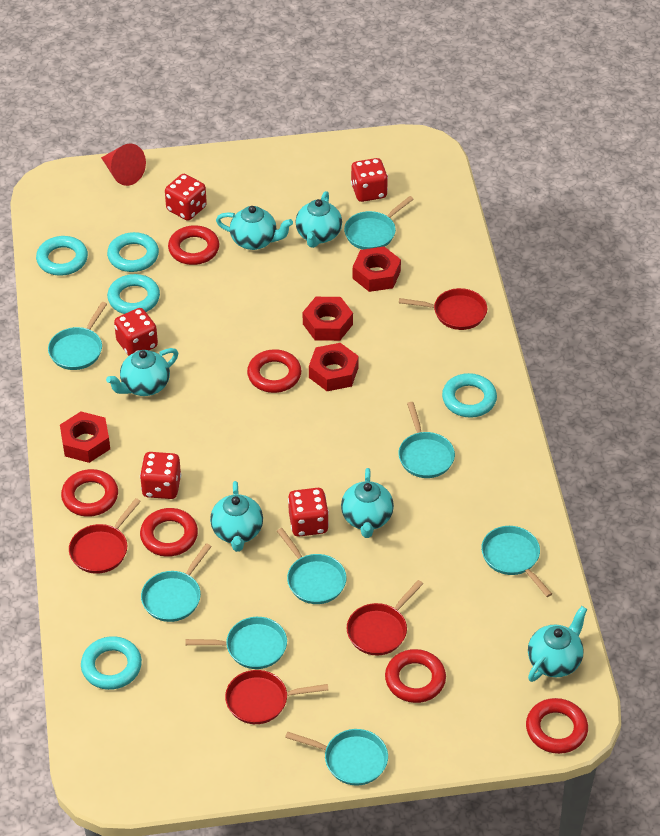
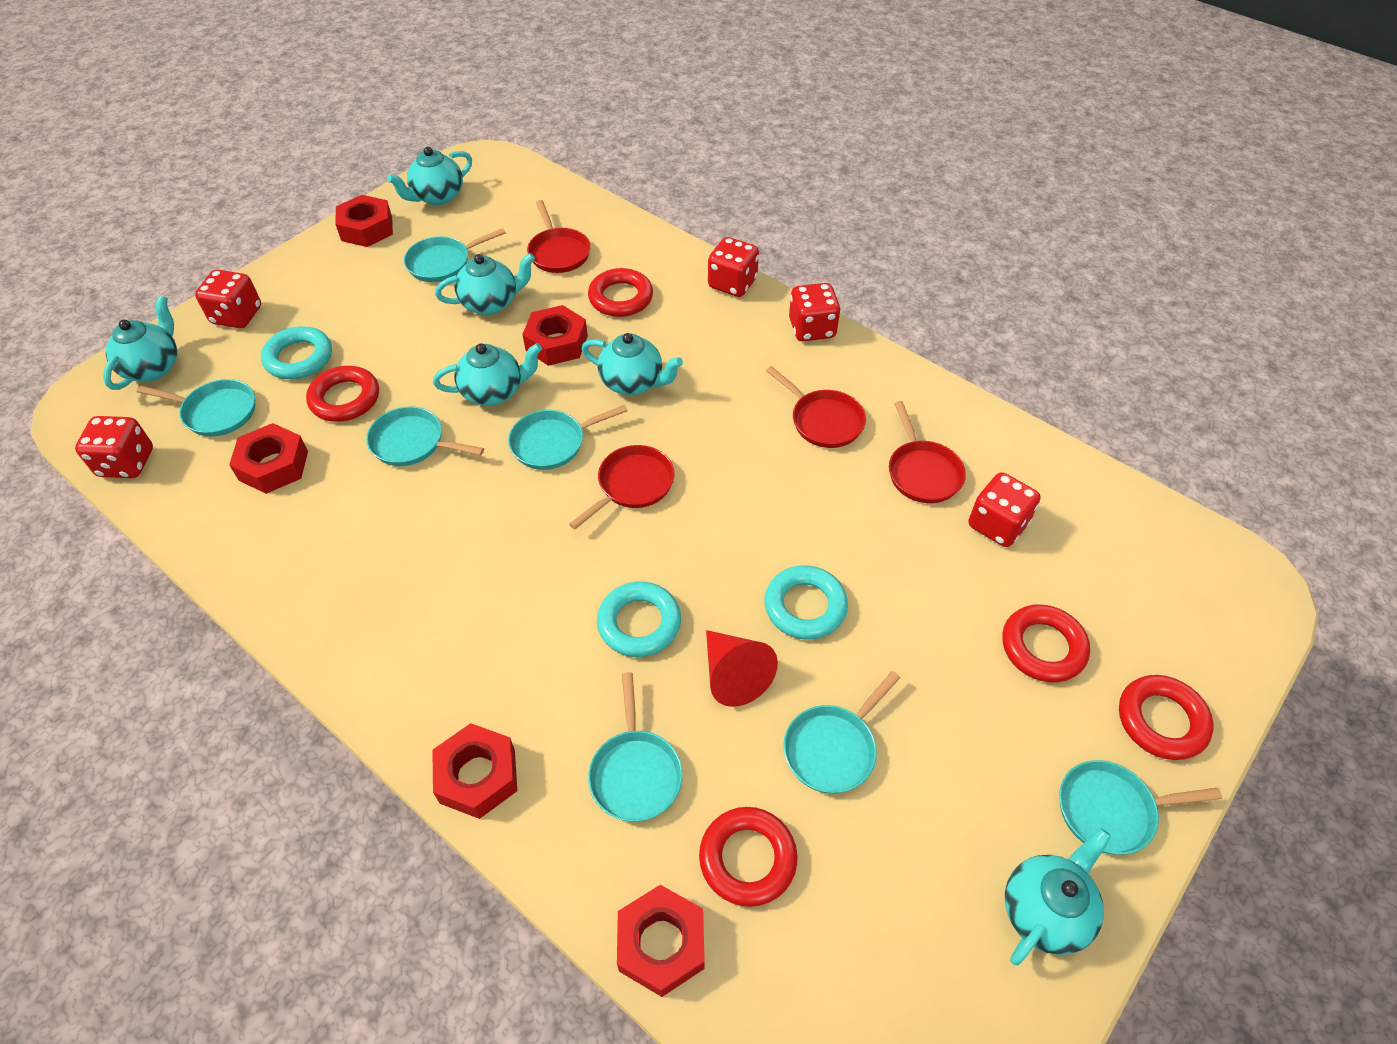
red nut: 4 -> 5
red ring: 6 -> 5
turquoise pan: 8 -> 7
turquoise ring: 5 -> 3

